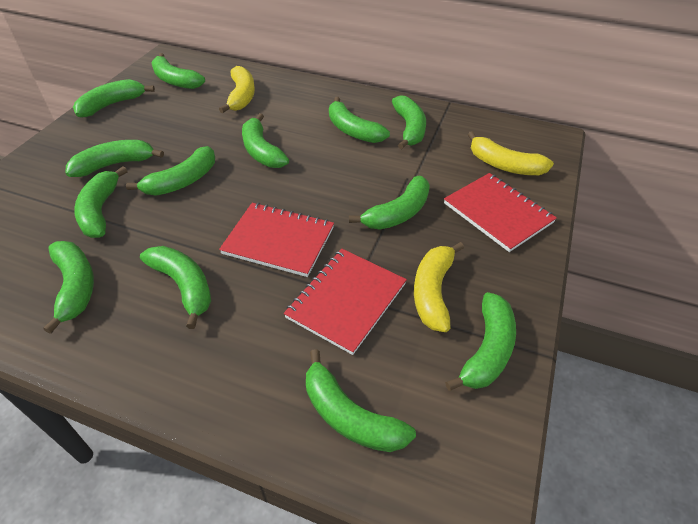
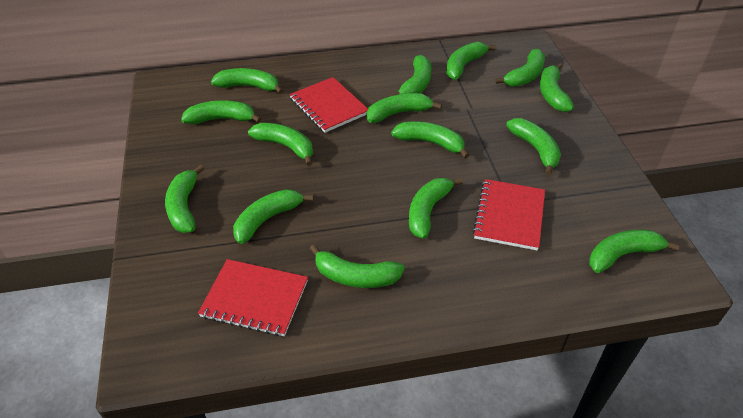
green banana: 13 -> 15
yellow banana: 3 -> 0

